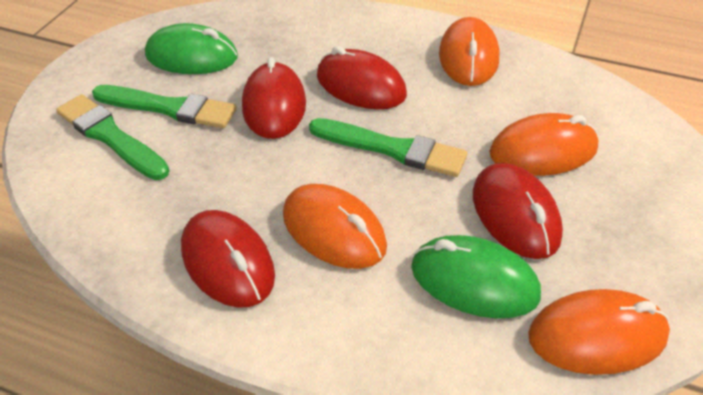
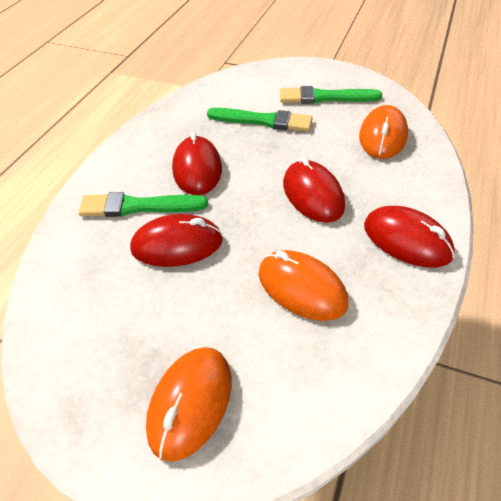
green mouse: 2 -> 0
orange mouse: 4 -> 3

